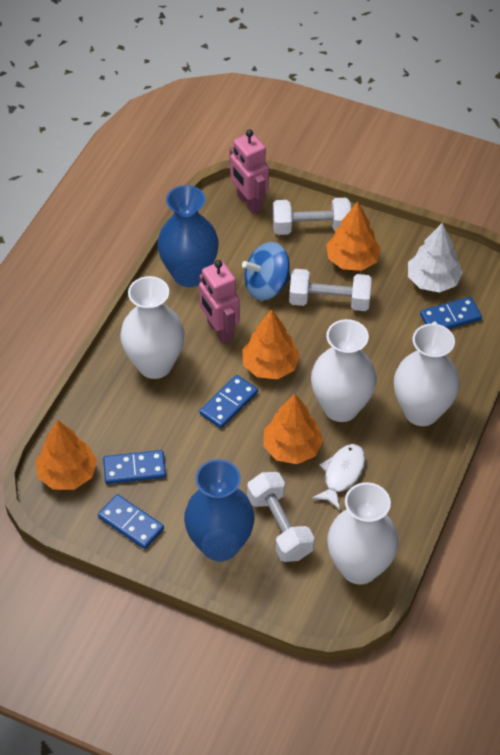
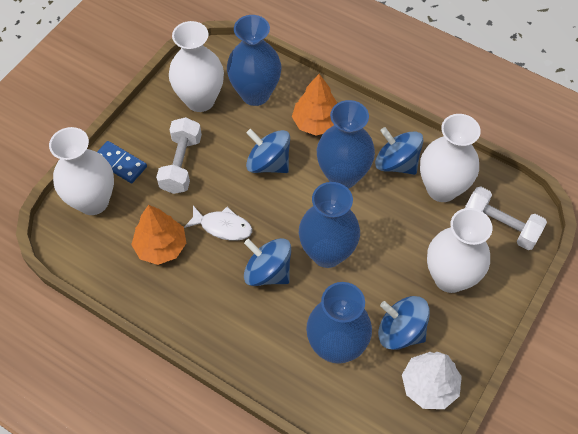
blue domino: 4 -> 1
blue spinning top: 1 -> 4
blue vase: 2 -> 4
orange tree: 4 -> 2
pink robot: 2 -> 0
white dumbbell: 3 -> 2

